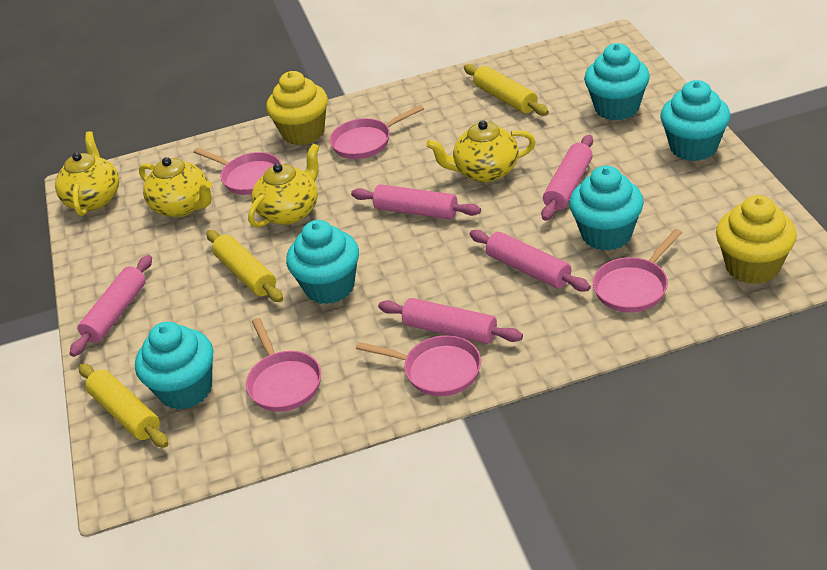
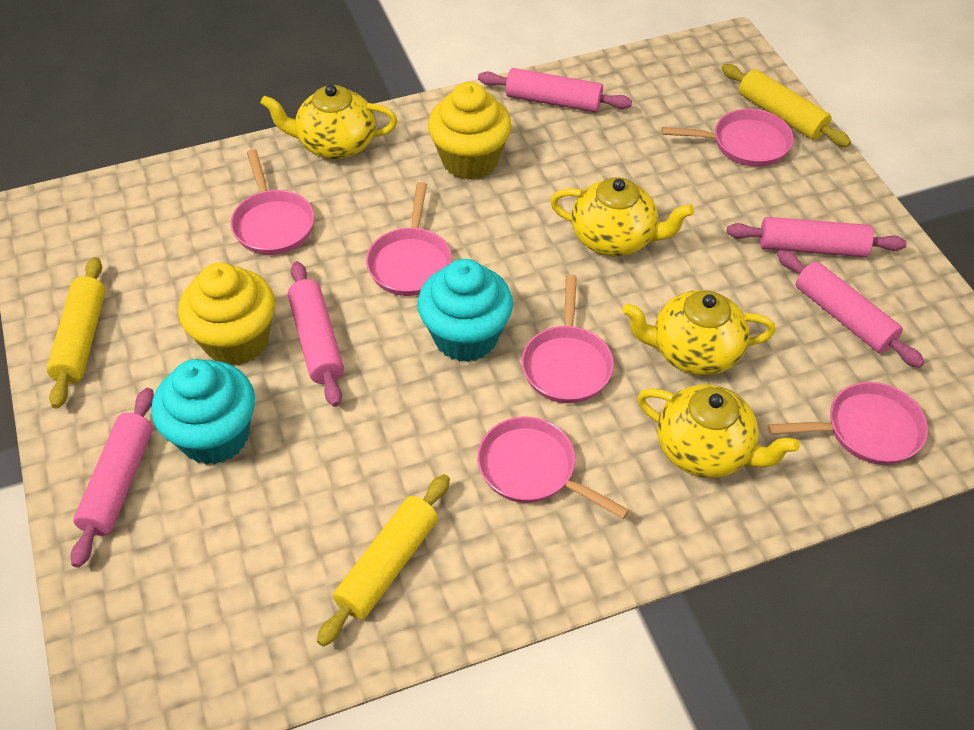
pink pan: 5 -> 6
turquoise cupcake: 5 -> 2

